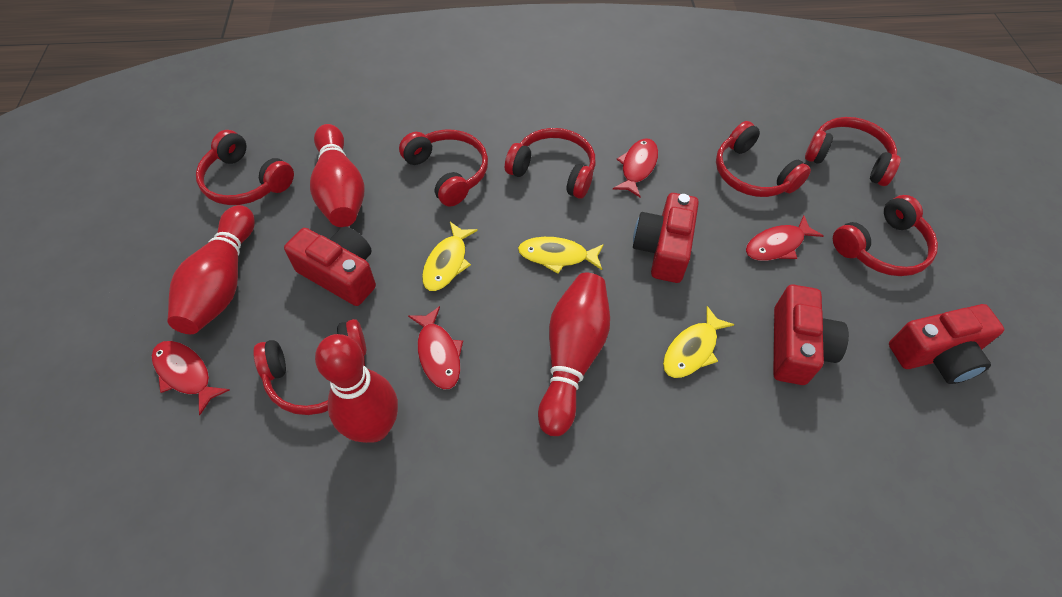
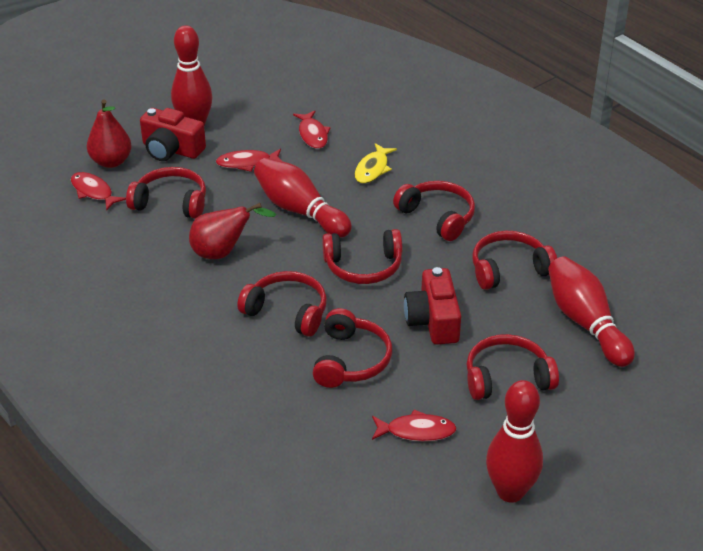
red camera: 4 -> 2
red pear: 0 -> 2
yellow fish: 3 -> 1

